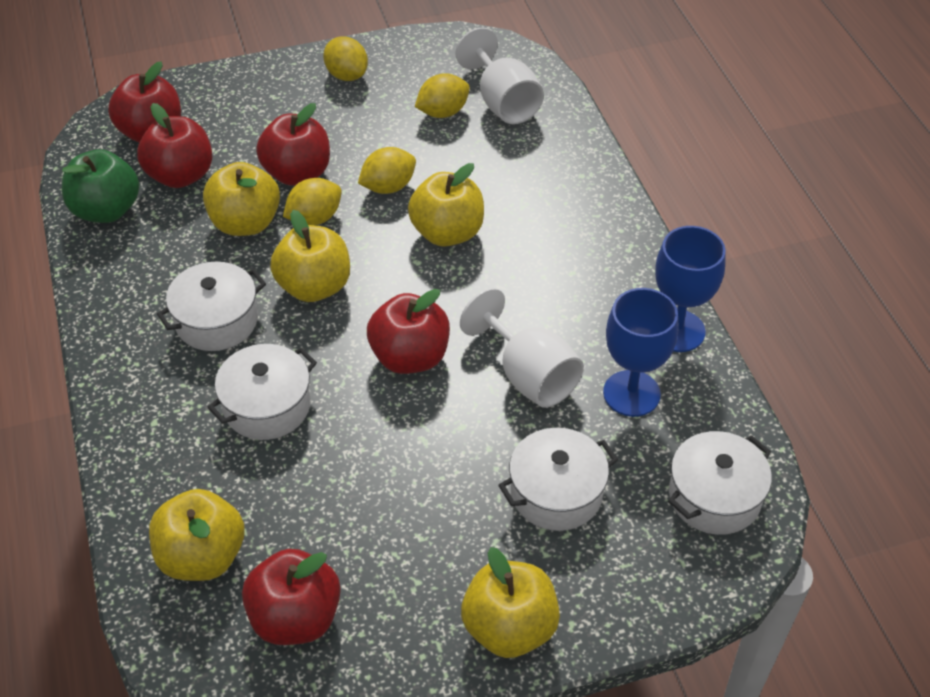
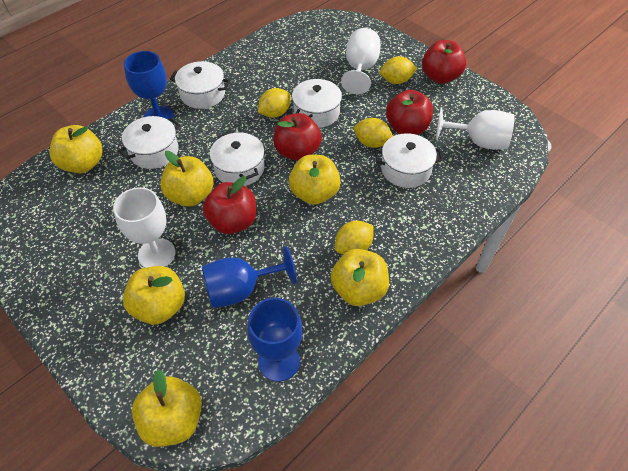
blue goblet: 2 -> 3
green apple: 1 -> 0
red apple: 5 -> 4
white goblet: 2 -> 3
white pot: 4 -> 5
yellow apple: 5 -> 6

